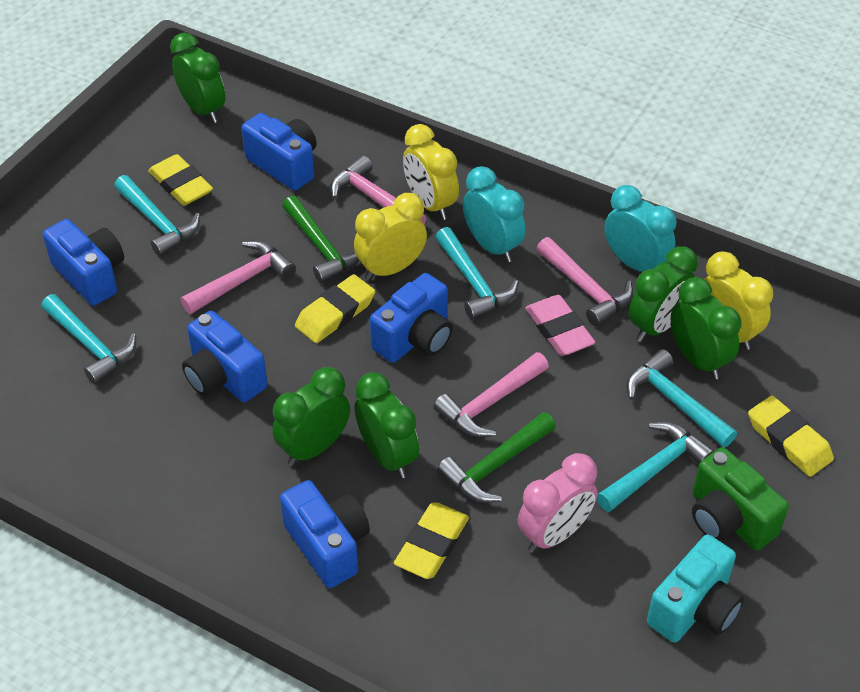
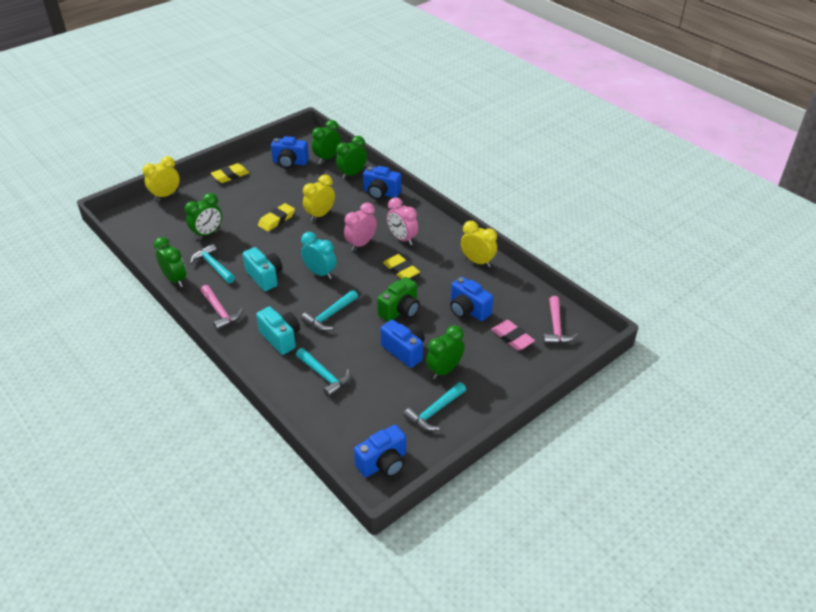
green hammer: 2 -> 0
pink clock: 1 -> 2
pink hammer: 4 -> 2
turquoise camera: 1 -> 2
turquoise clock: 2 -> 1
turquoise hammer: 5 -> 4
yellow eraser: 4 -> 3

